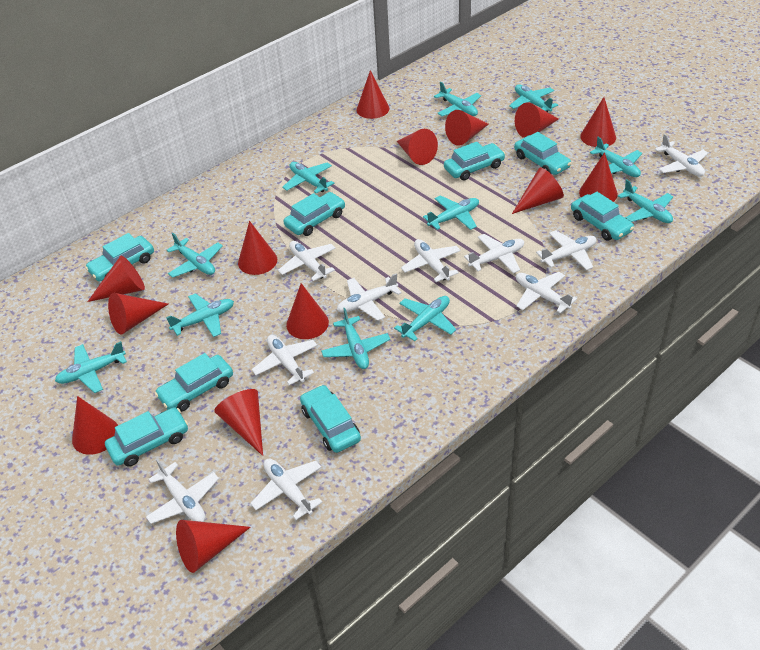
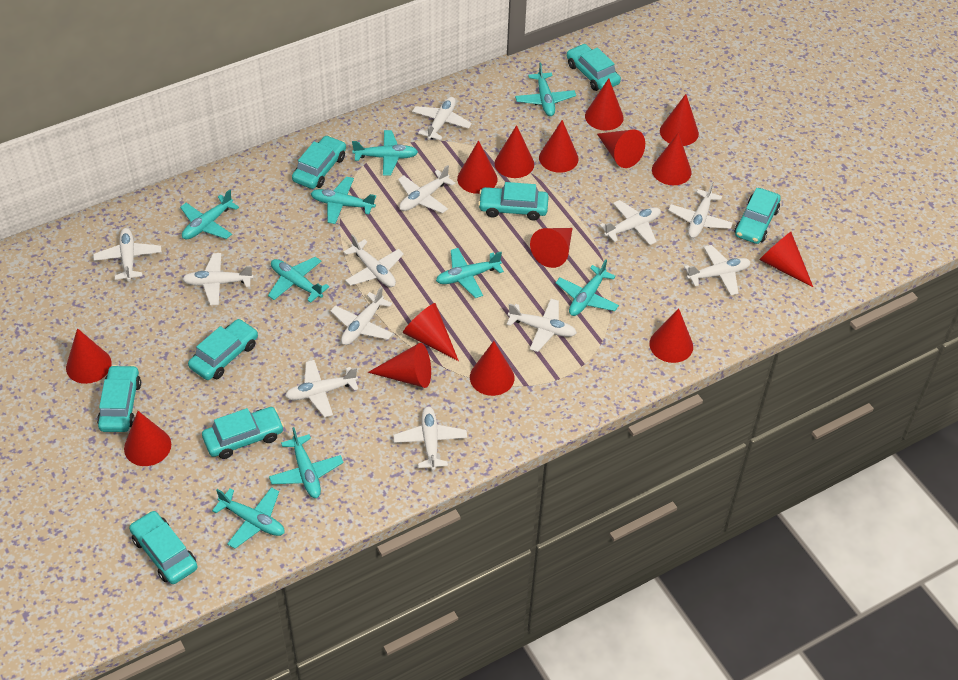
red cone: 14 -> 15
turquoise plane: 11 -> 9
white plane: 10 -> 12

